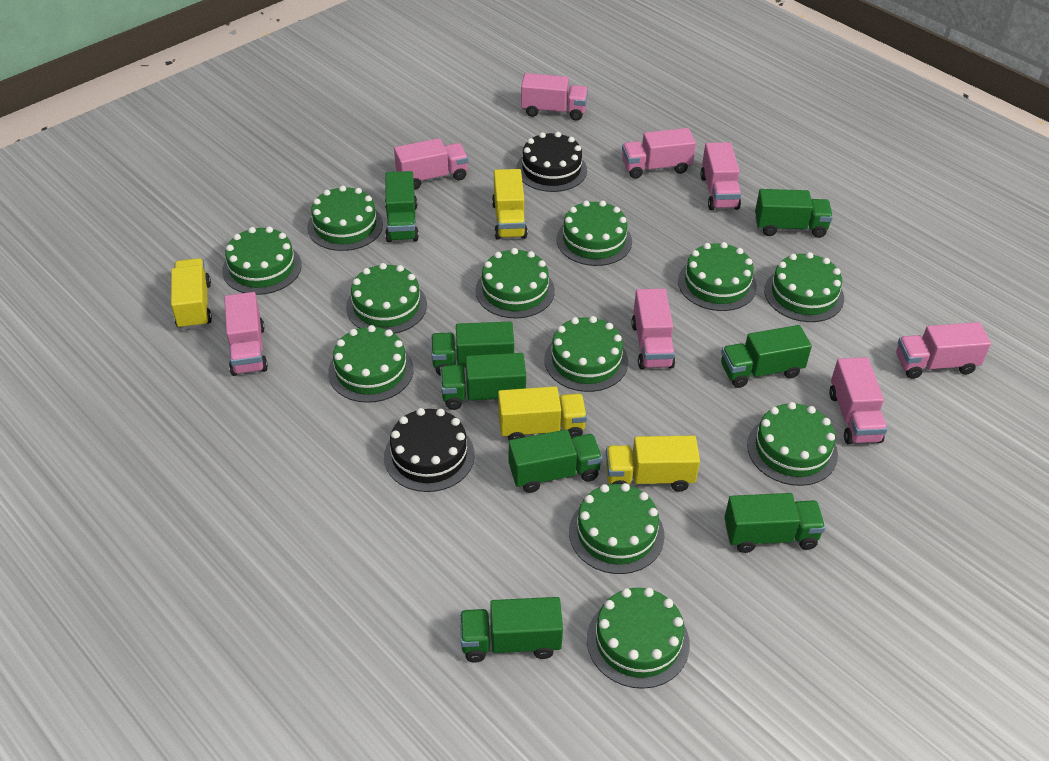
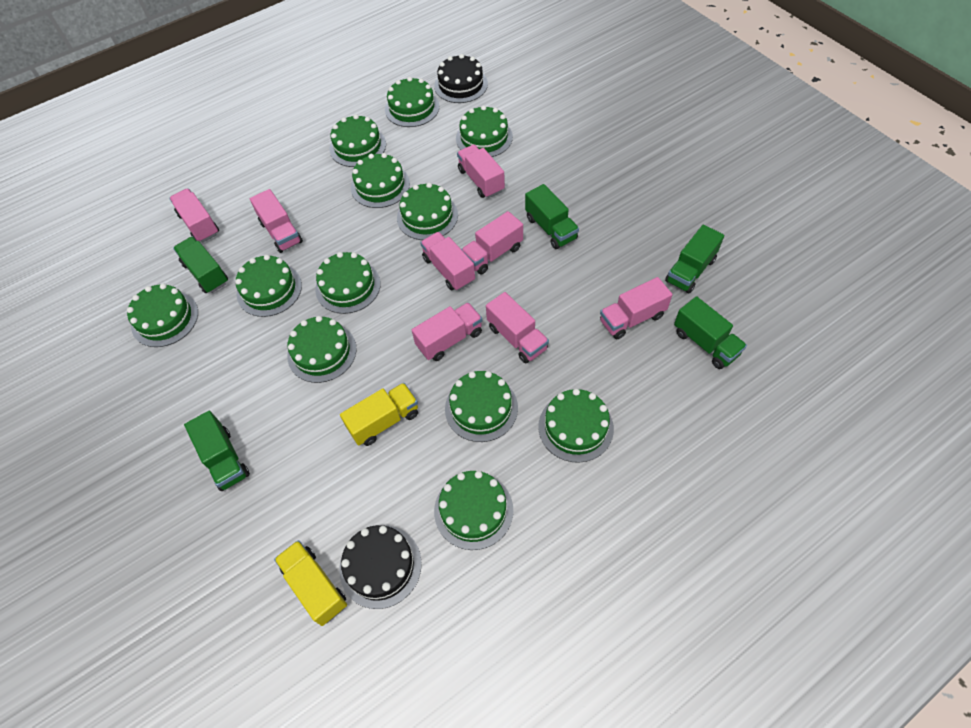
green truck: 8 -> 5
yellow truck: 4 -> 2

